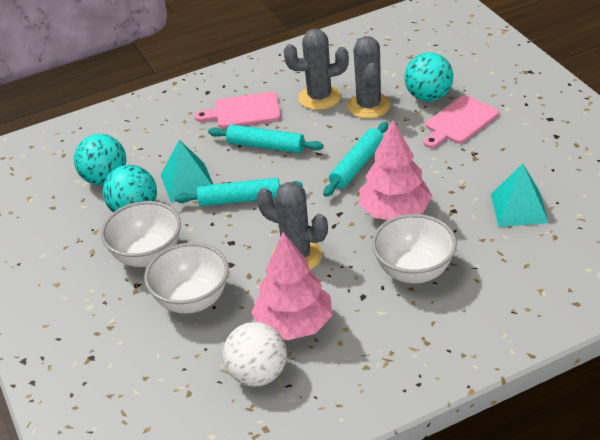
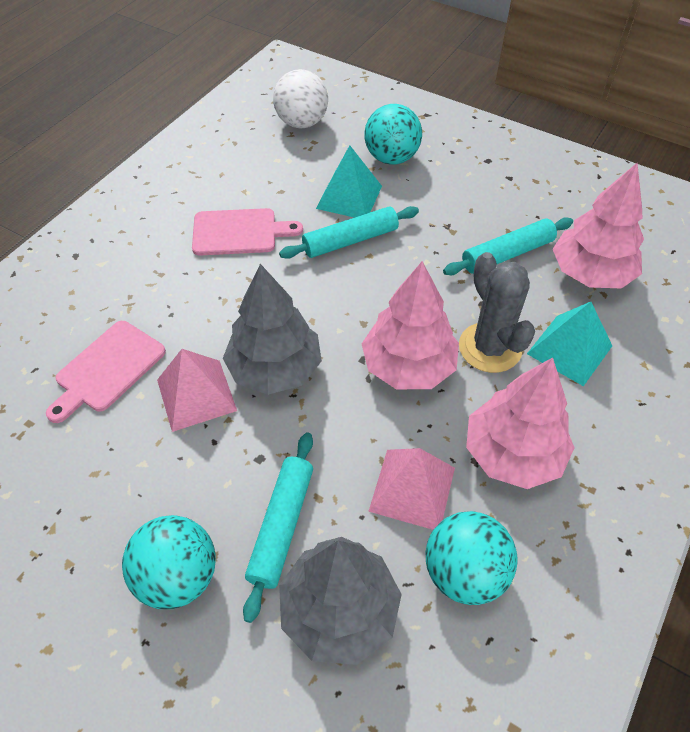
grey cactus: 3 -> 1
grey tree: 0 -> 2
pink pyramid: 0 -> 2
pink tree: 2 -> 3
white bowl: 3 -> 0

